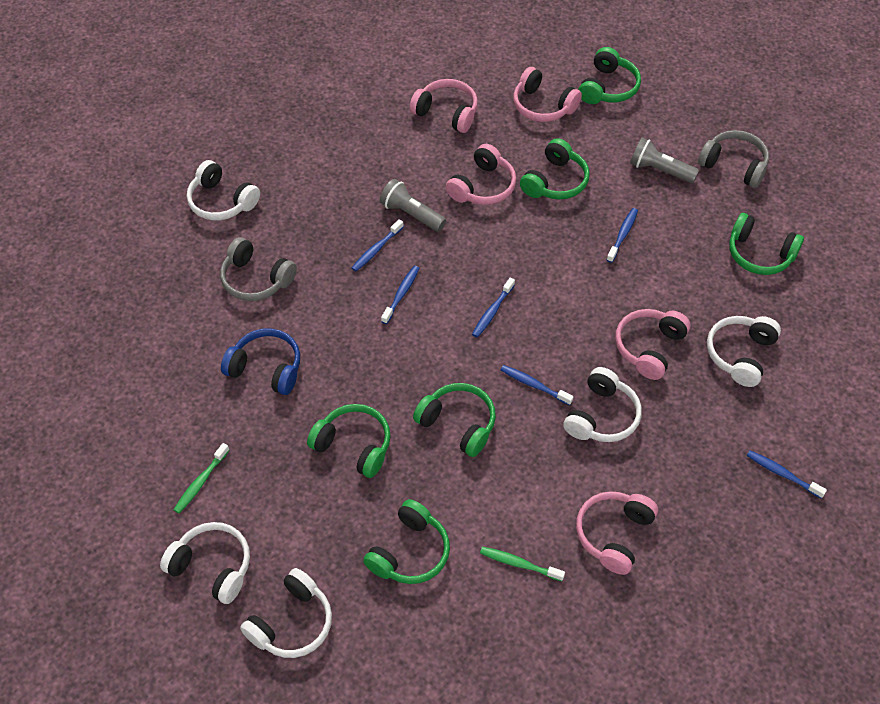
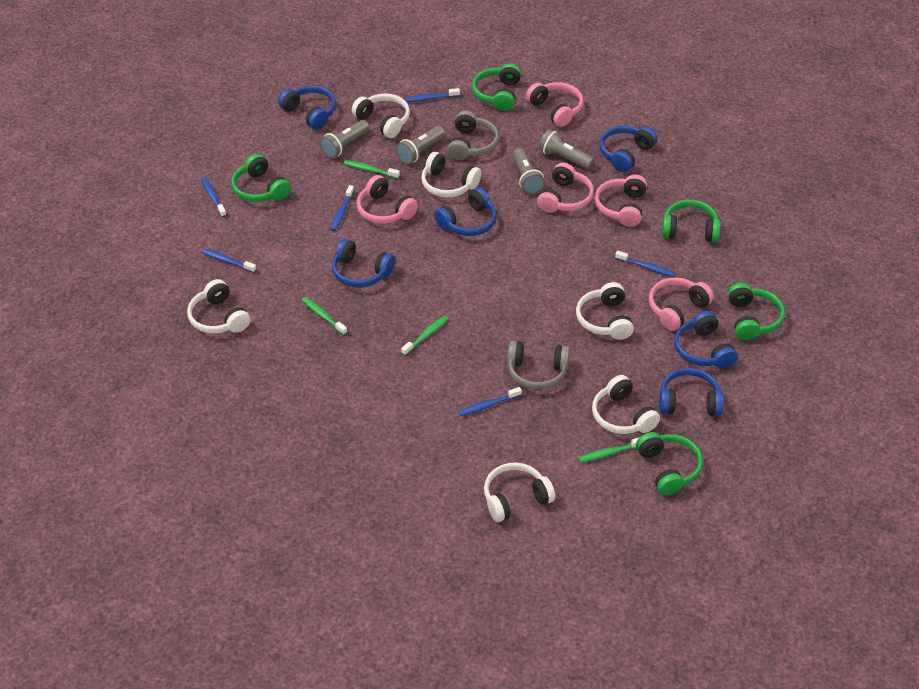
blue headphones: 1 -> 6
green headphones: 6 -> 5
green toothbrush: 2 -> 4
grey flashlight: 2 -> 4
white headphones: 5 -> 6

